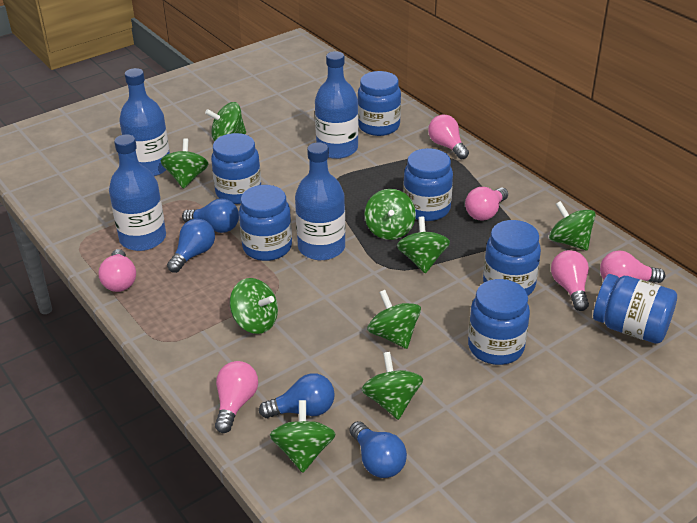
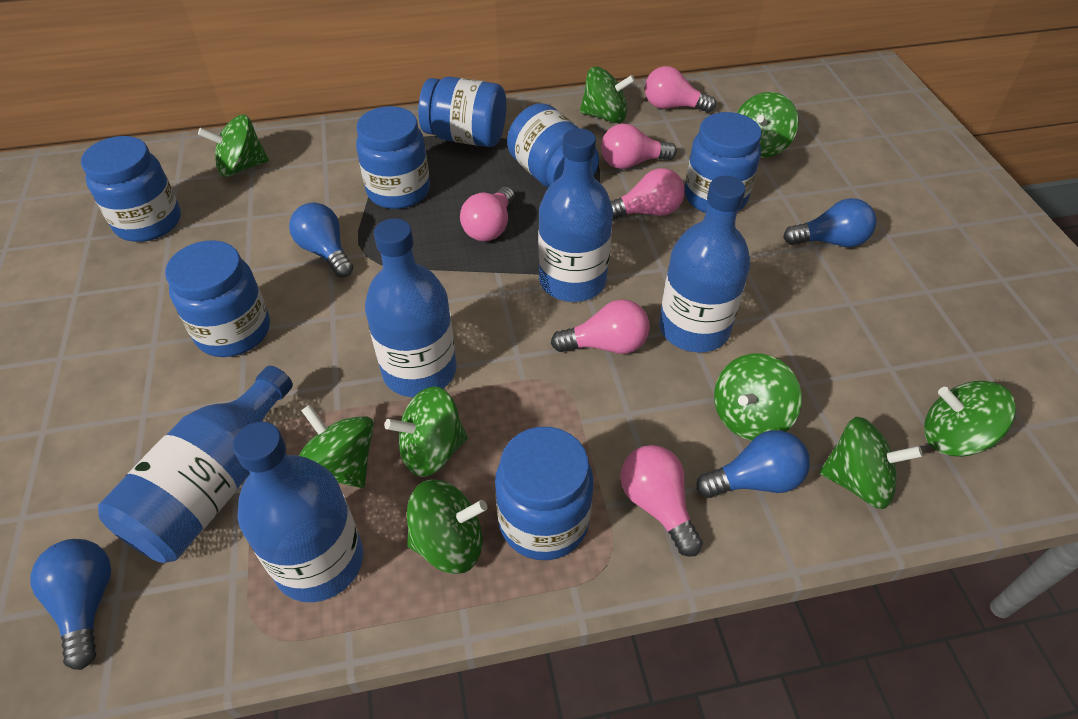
blue bottle: 4 -> 5

